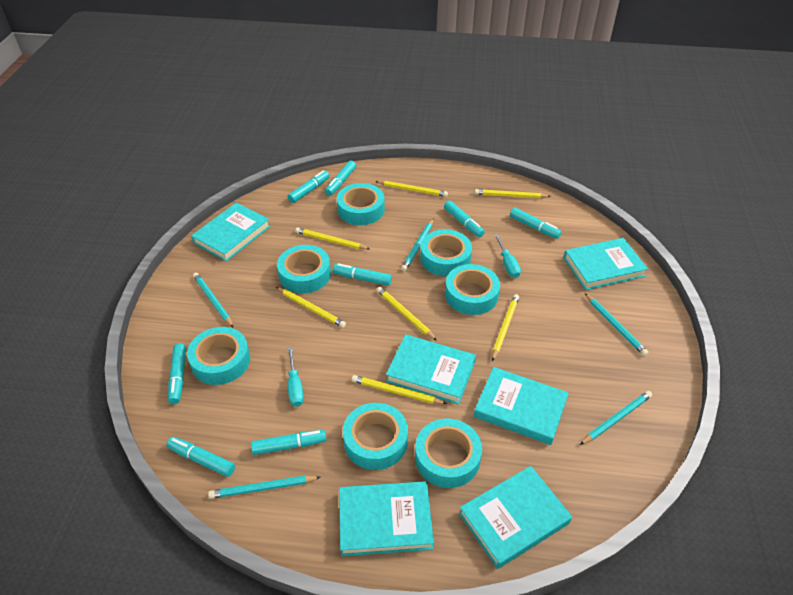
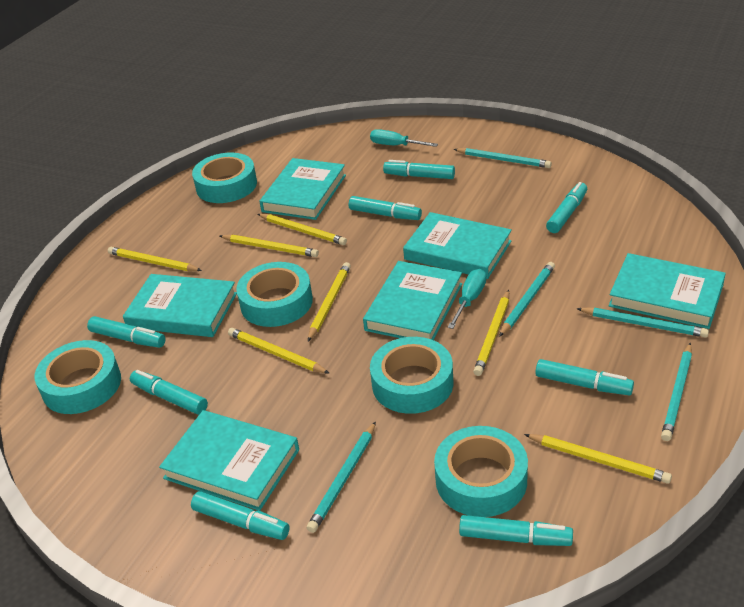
turquoise tape: 7 -> 5

